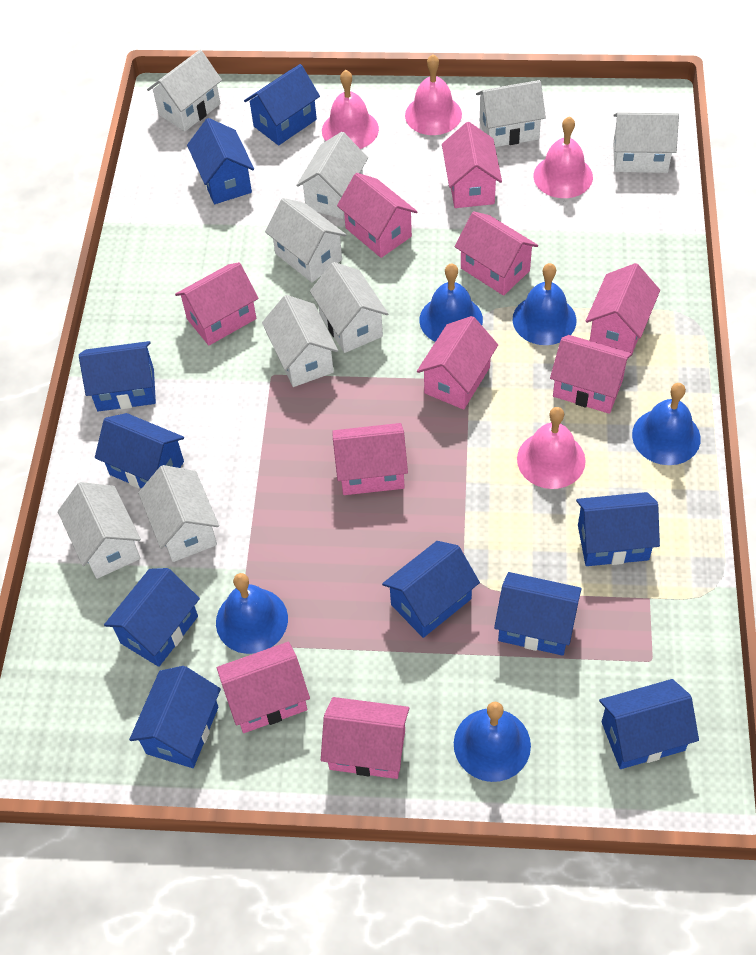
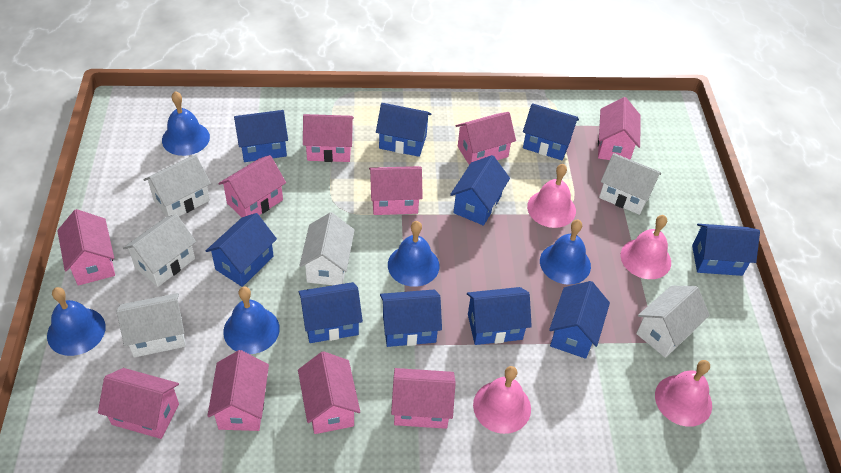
white house: 9 -> 6

